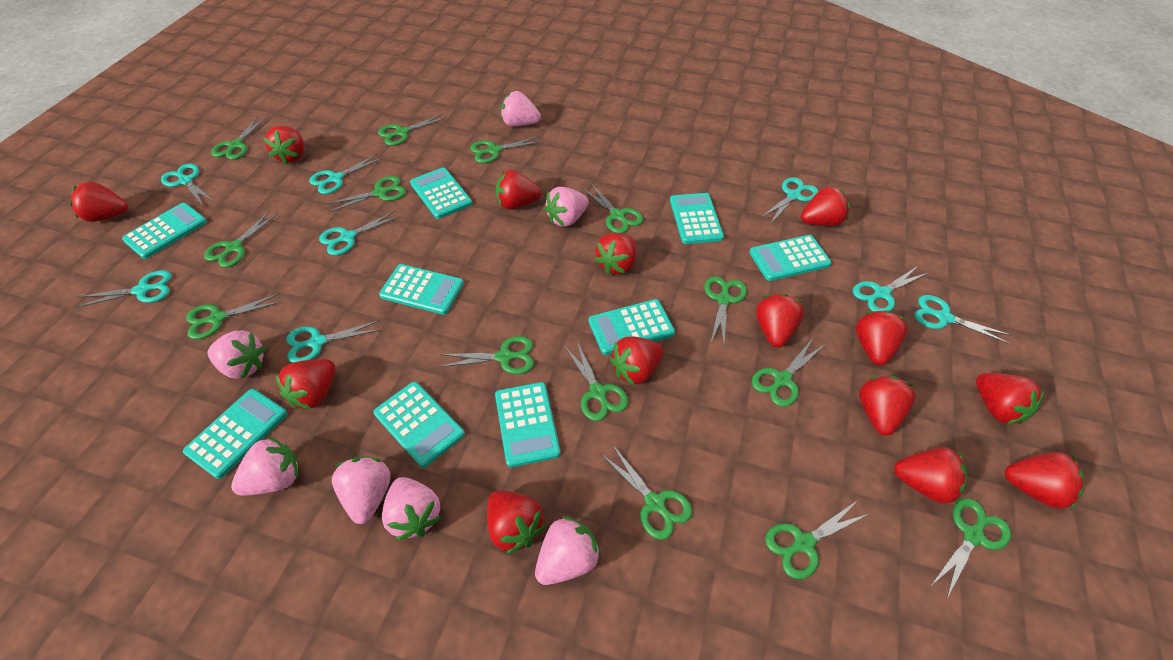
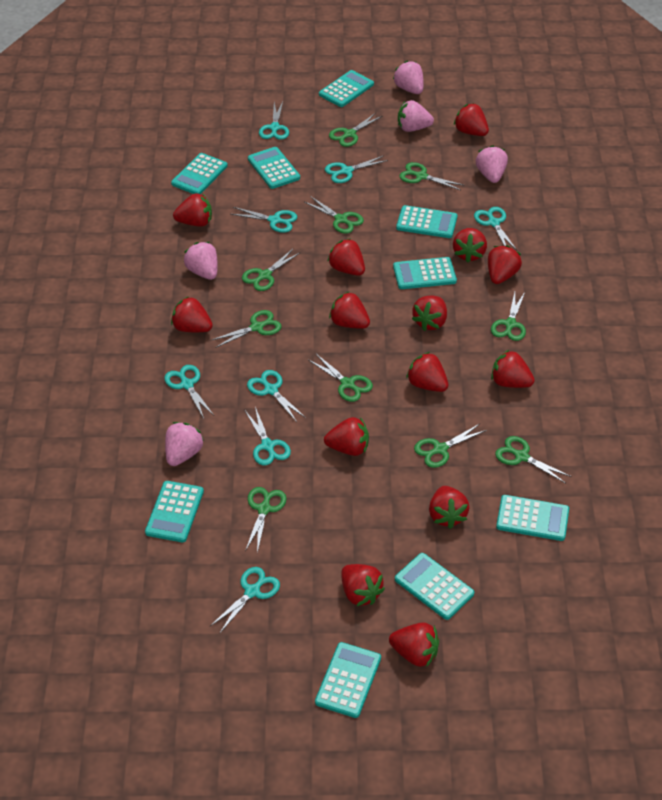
green scissors: 14 -> 10
pink strawberry: 7 -> 5

